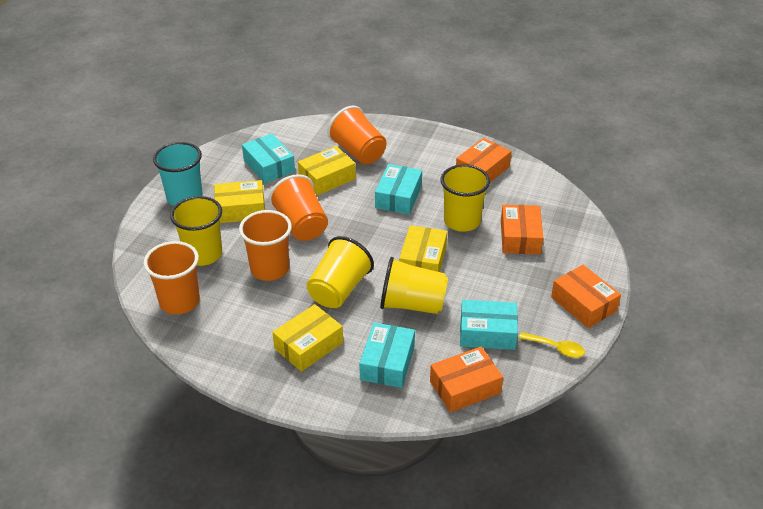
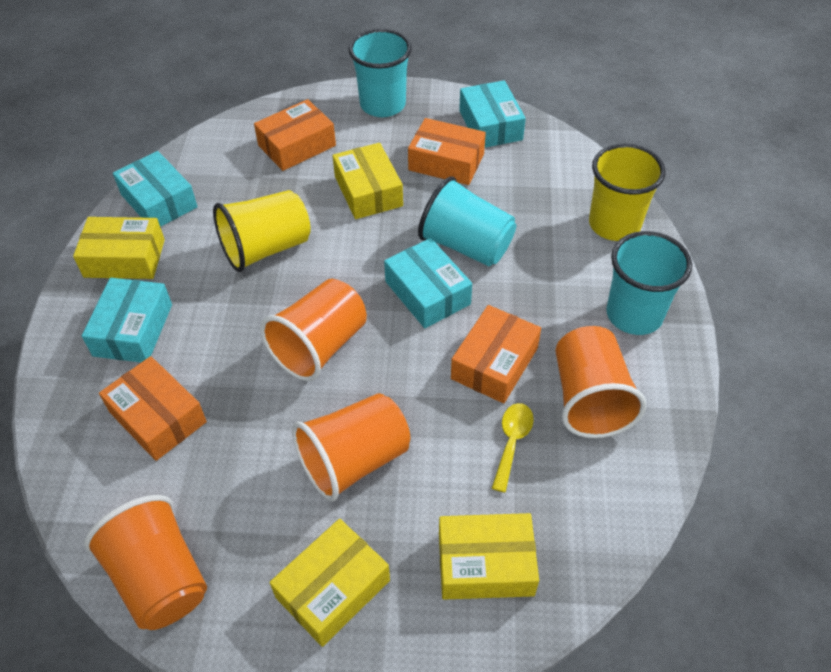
turquoise cup: 1 -> 3
yellow cup: 4 -> 2

